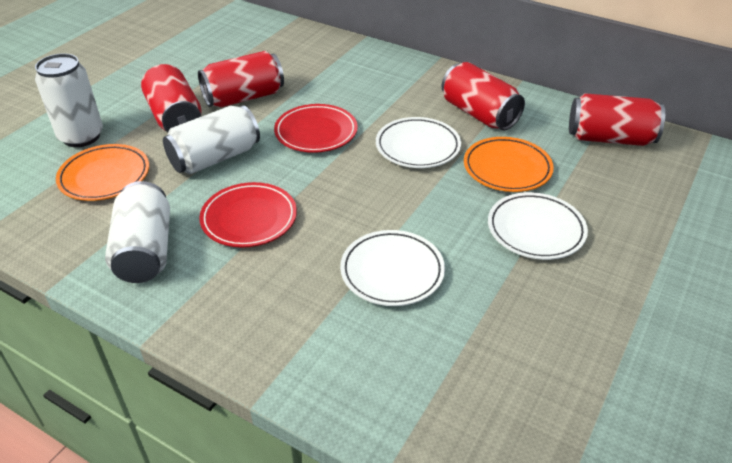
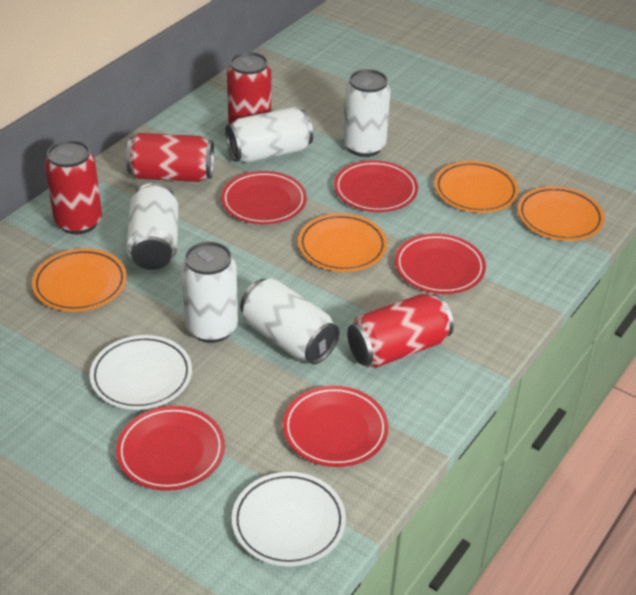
orange plate: 2 -> 4
red plate: 2 -> 5
white can: 3 -> 5
white plate: 3 -> 2

